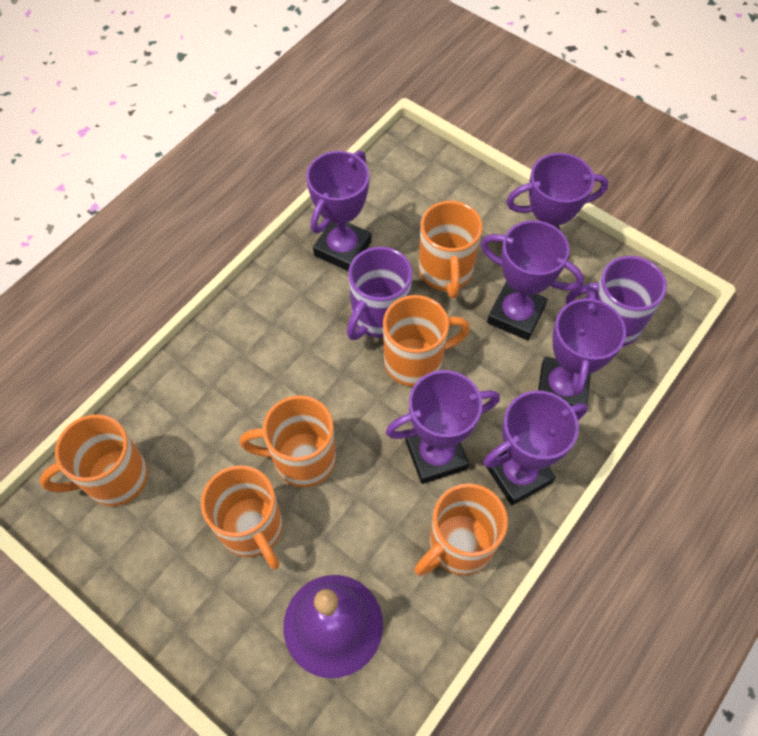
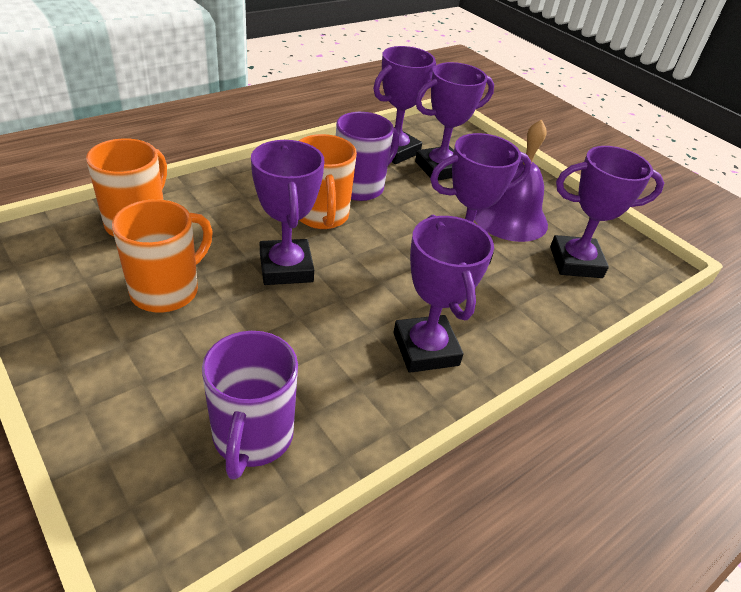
orange mug: 6 -> 3

